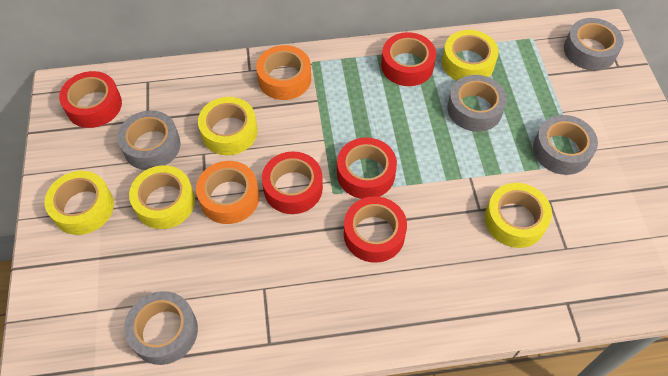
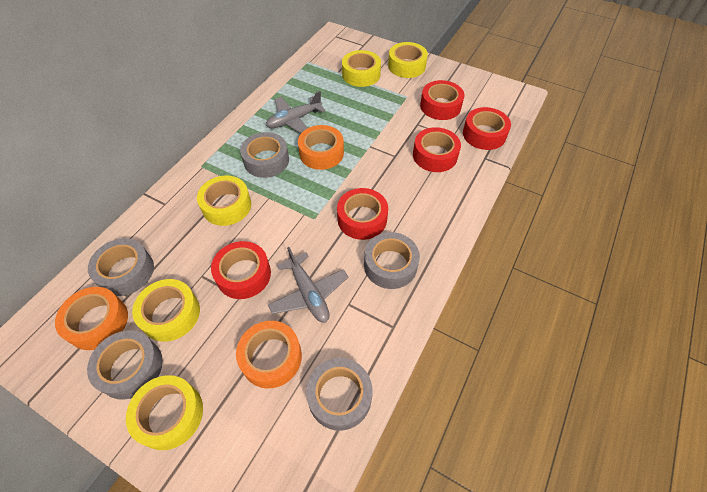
grey plane: 0 -> 2
orange tape: 2 -> 3

